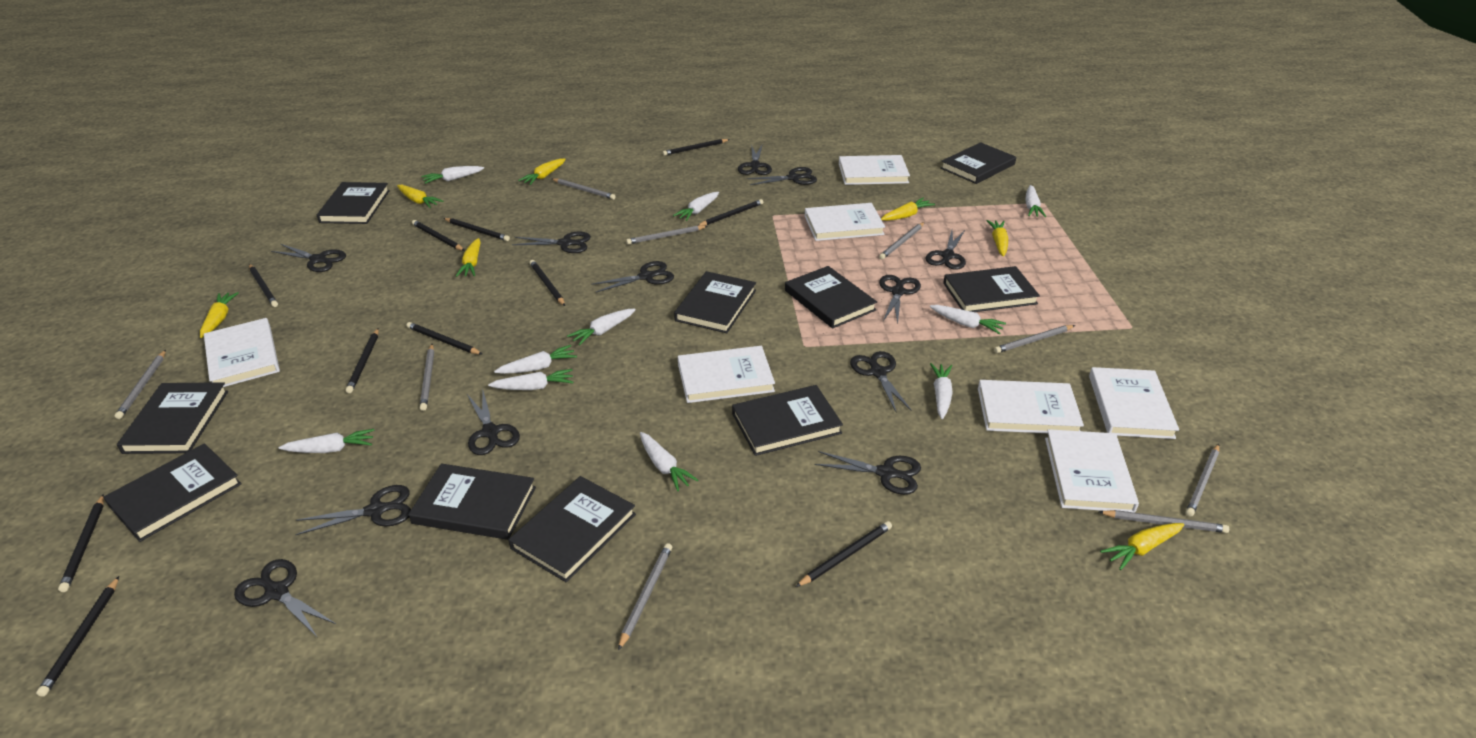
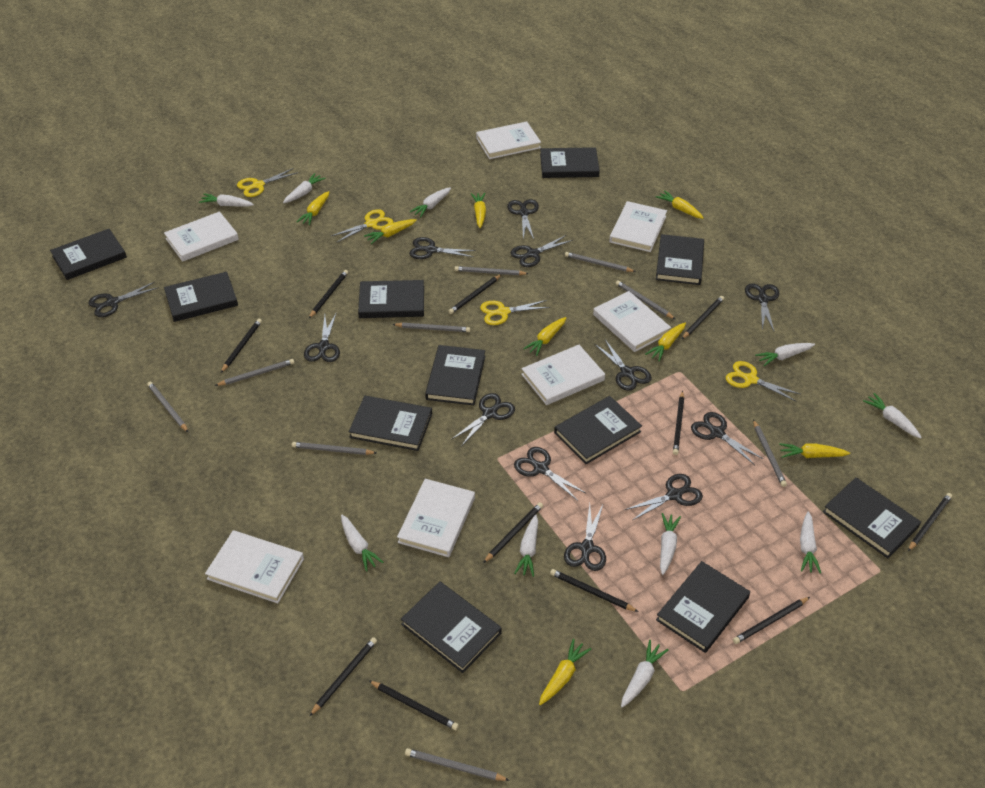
black book: 10 -> 11
yellow carrot: 7 -> 8
yellow scissors: 0 -> 4

